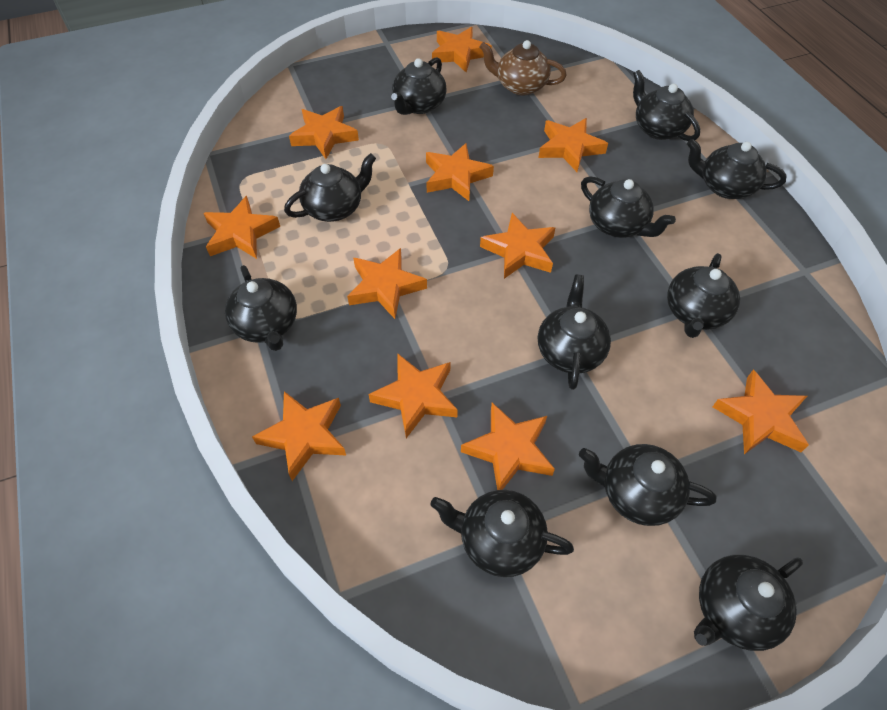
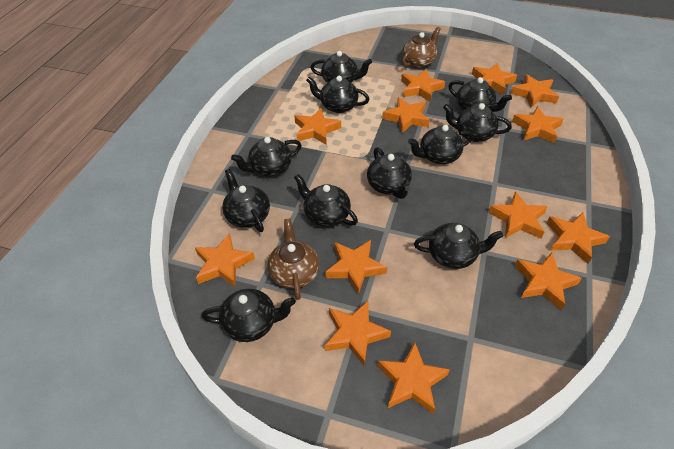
brown teapot: 1 -> 2
orange star: 11 -> 13

